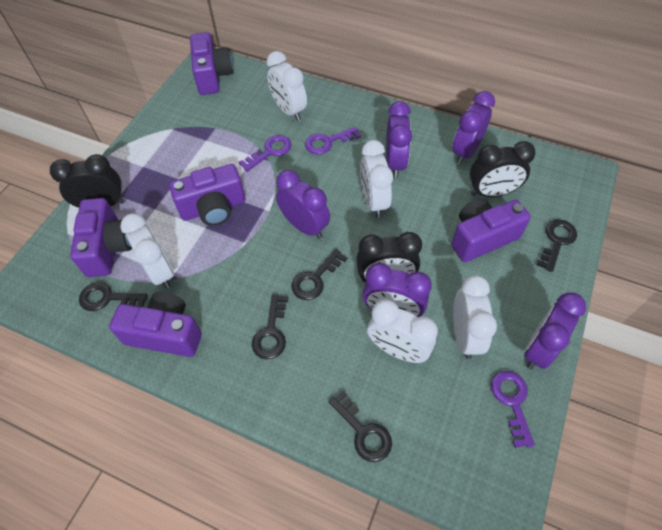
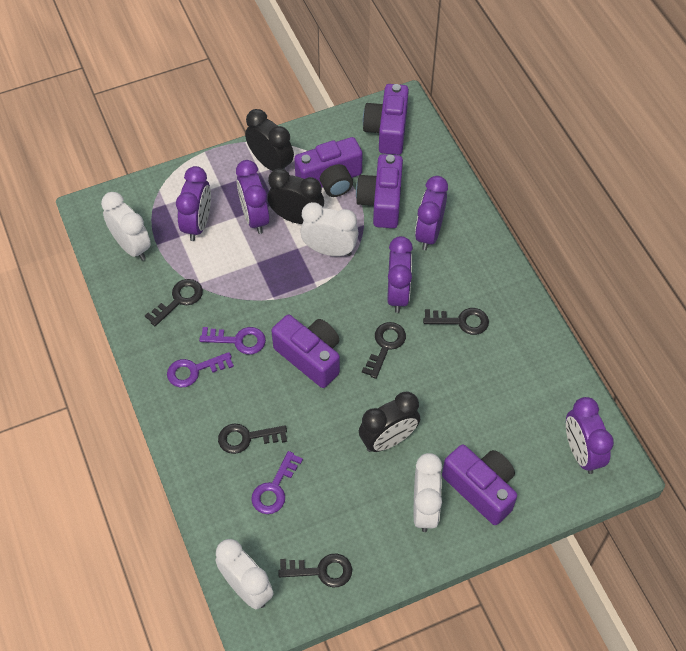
white clock: 5 -> 4

